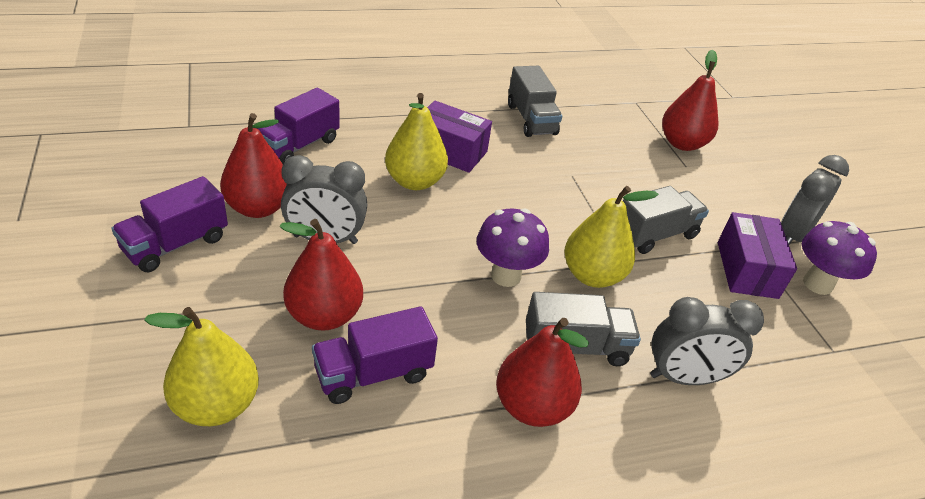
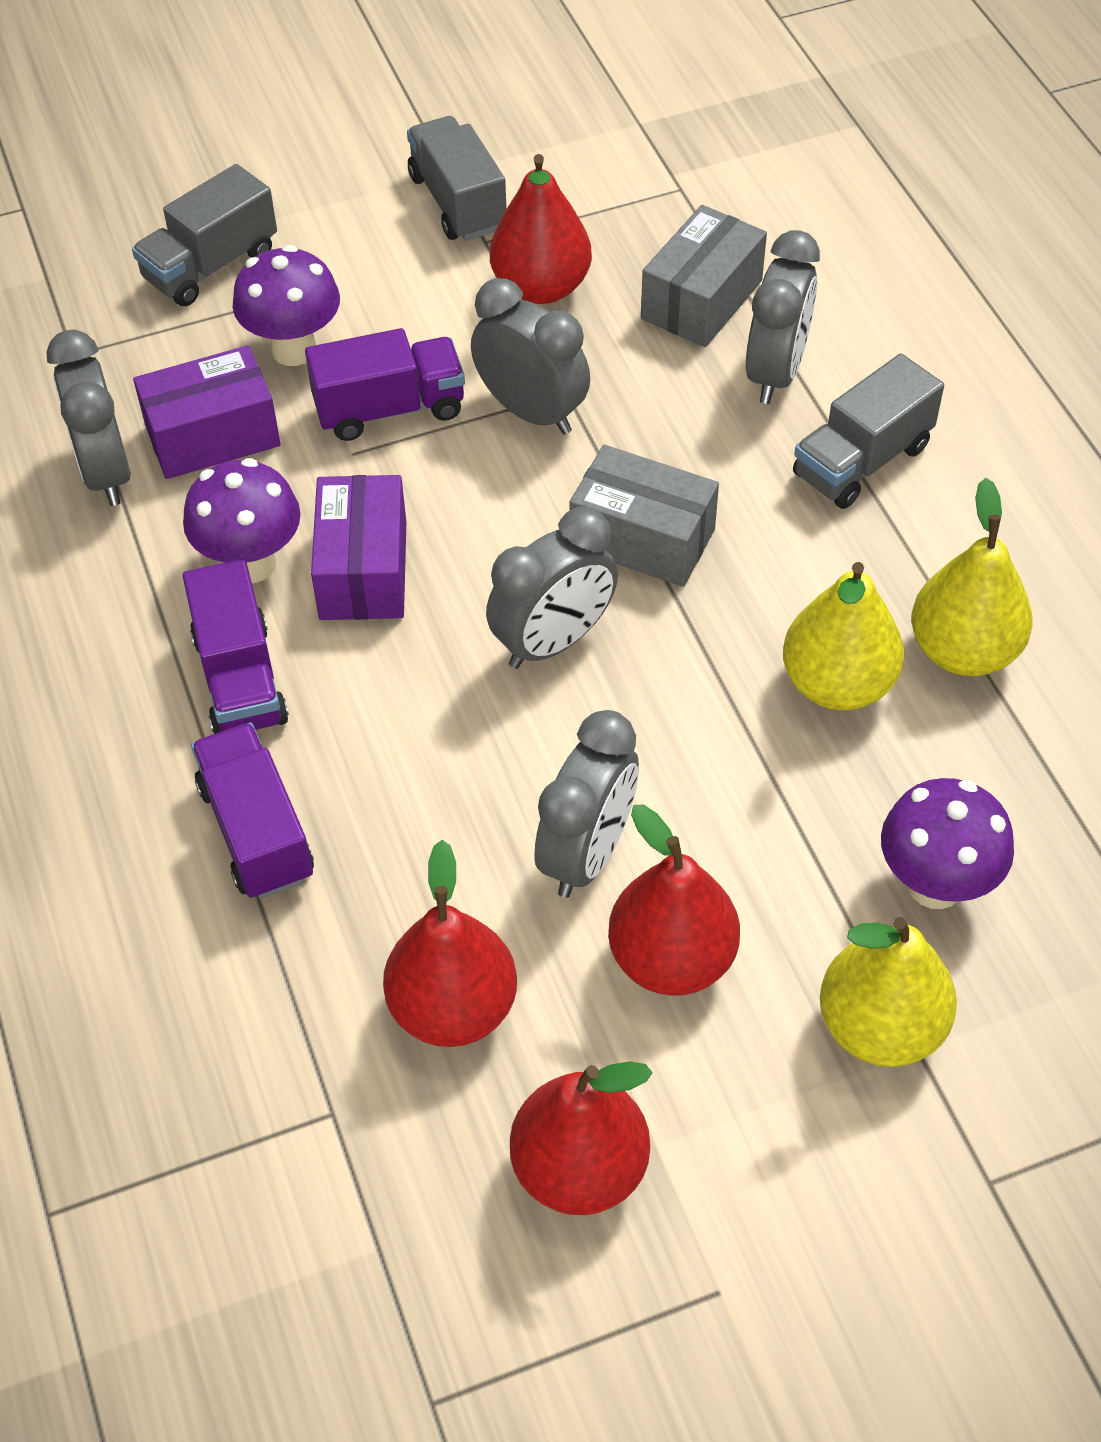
grey box: 0 -> 2
grey clock: 3 -> 5
purple mushroom: 2 -> 3

